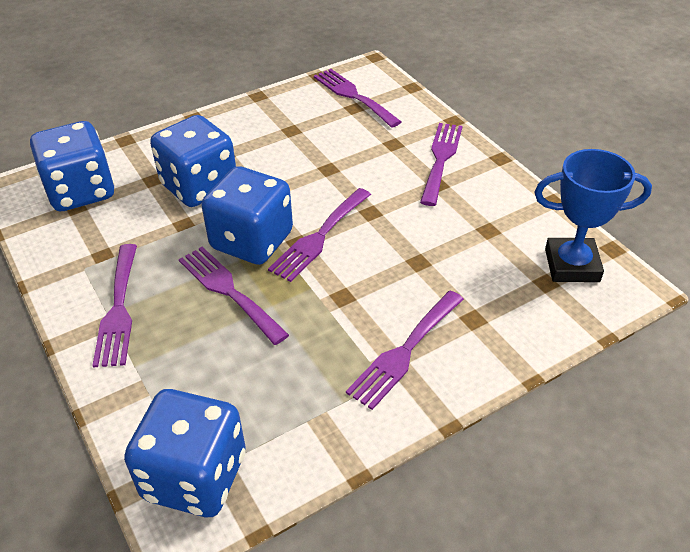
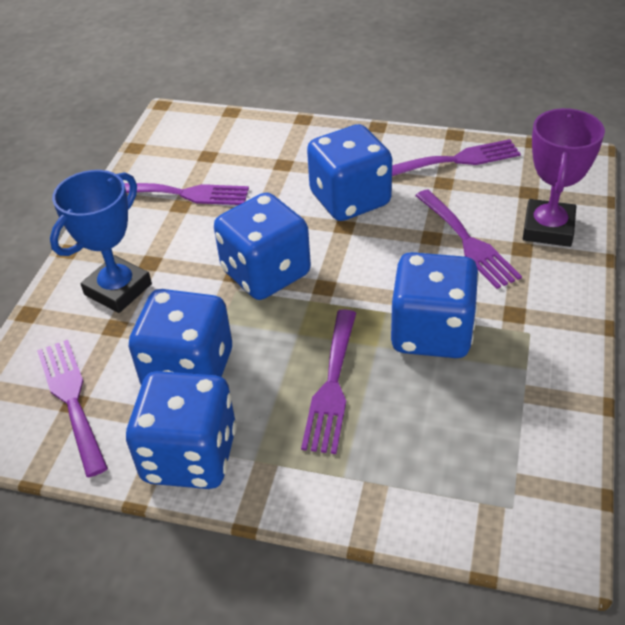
blue dice: 4 -> 5
purple fork: 6 -> 5
purple trophy: 0 -> 1

